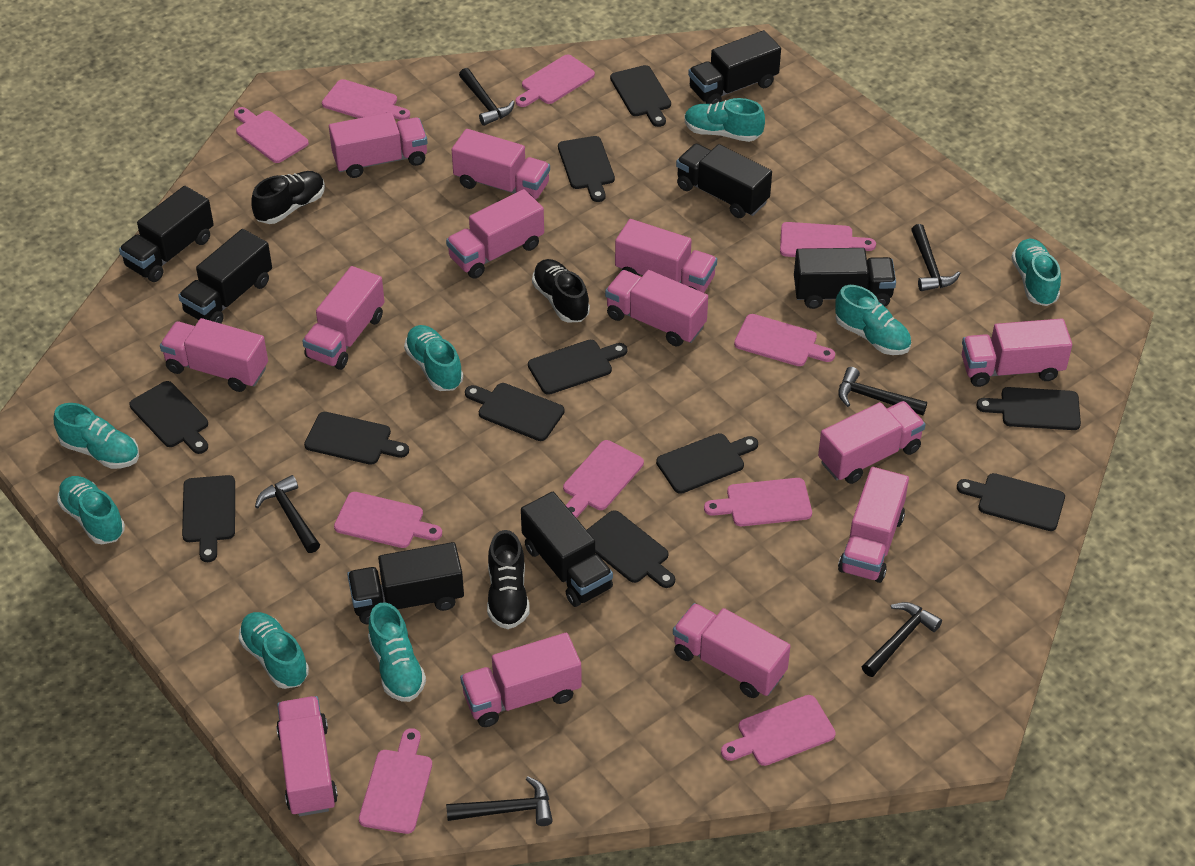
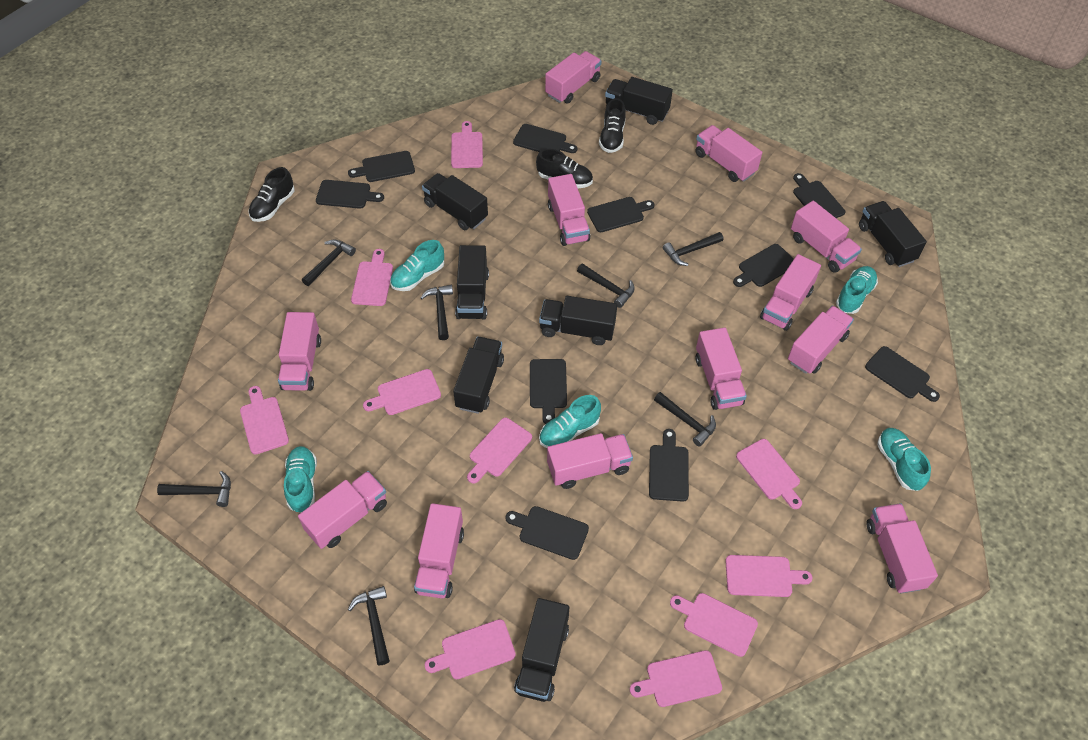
black cutting board: 11 -> 10
black hammer: 6 -> 7
pink truck: 13 -> 12
turquoise shoe: 8 -> 5

